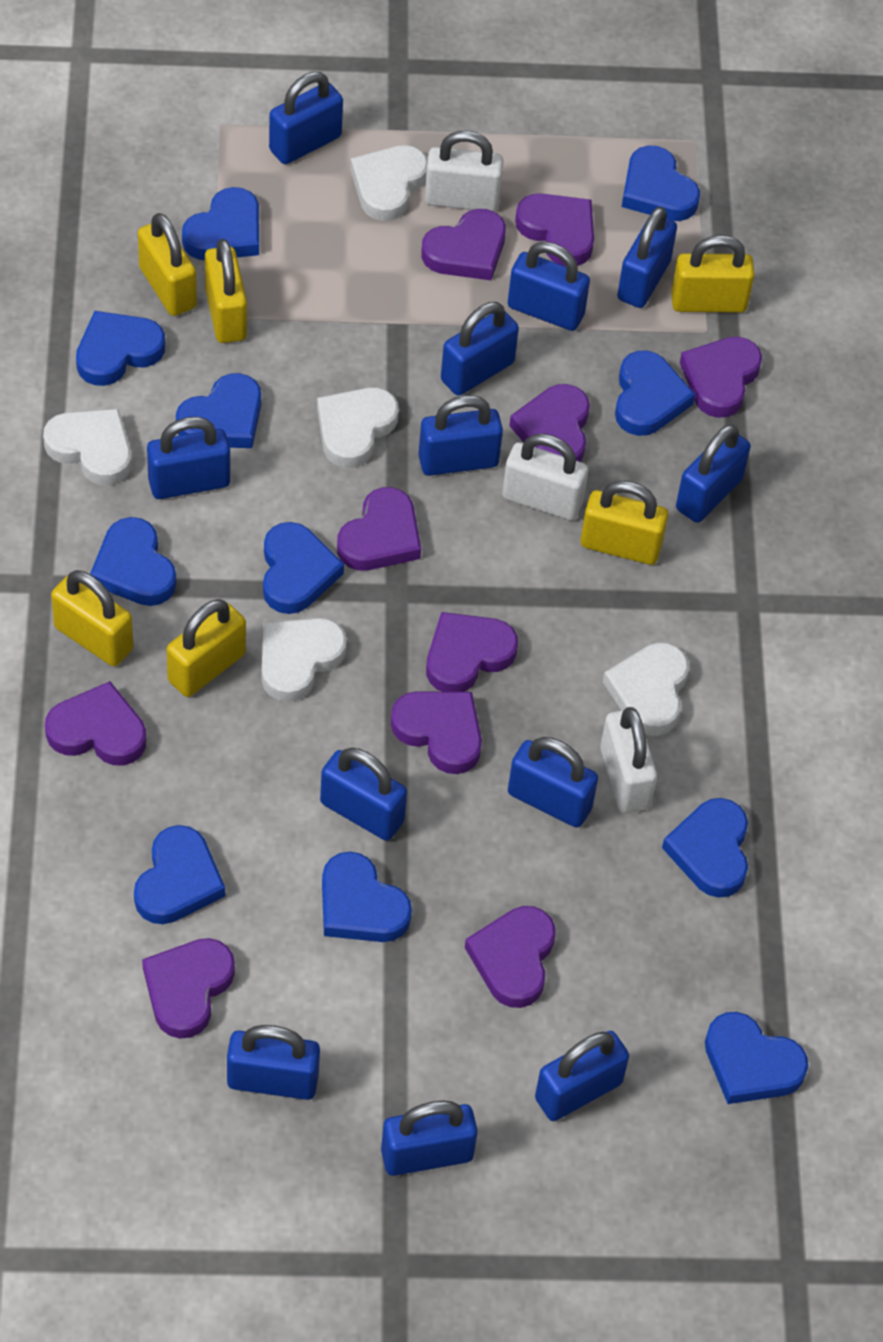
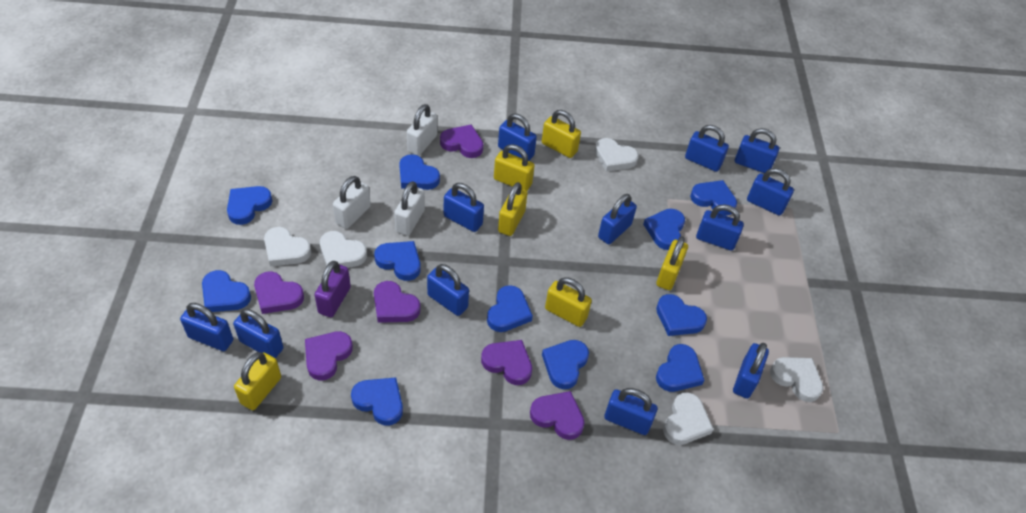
purple heart: 10 -> 6
purple padlock: 0 -> 1

